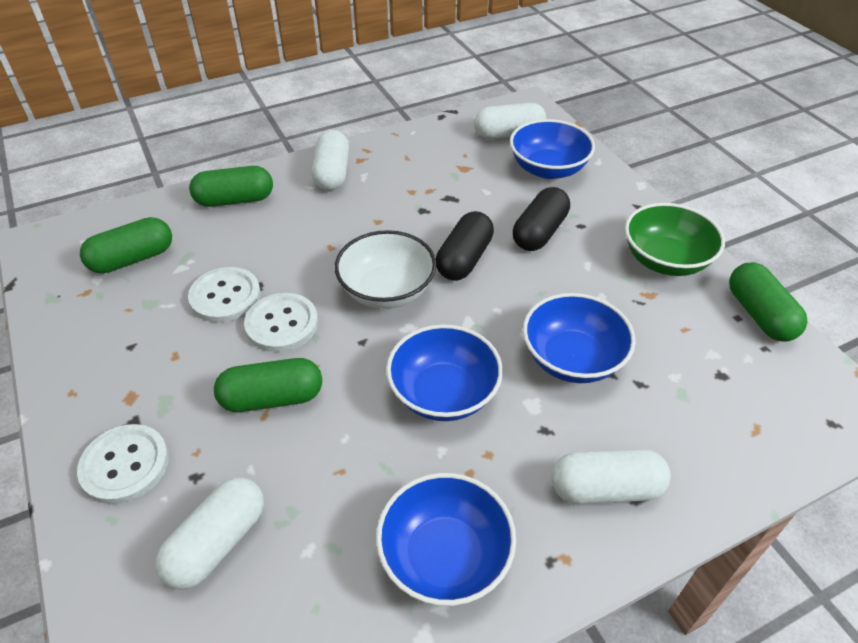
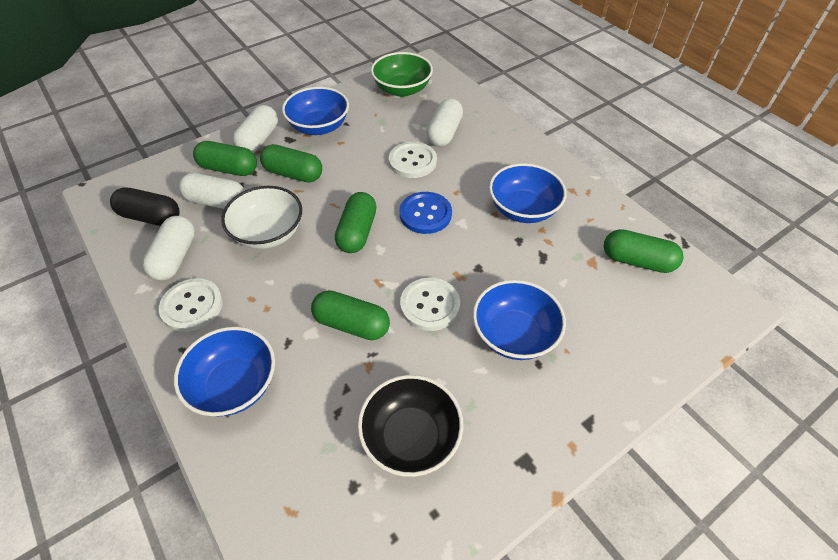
black bowl: 0 -> 1
black capsule: 2 -> 1
blue button: 0 -> 1
green capsule: 4 -> 5

